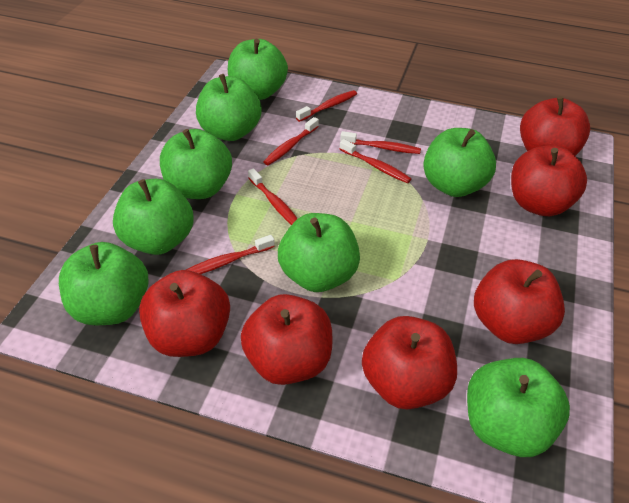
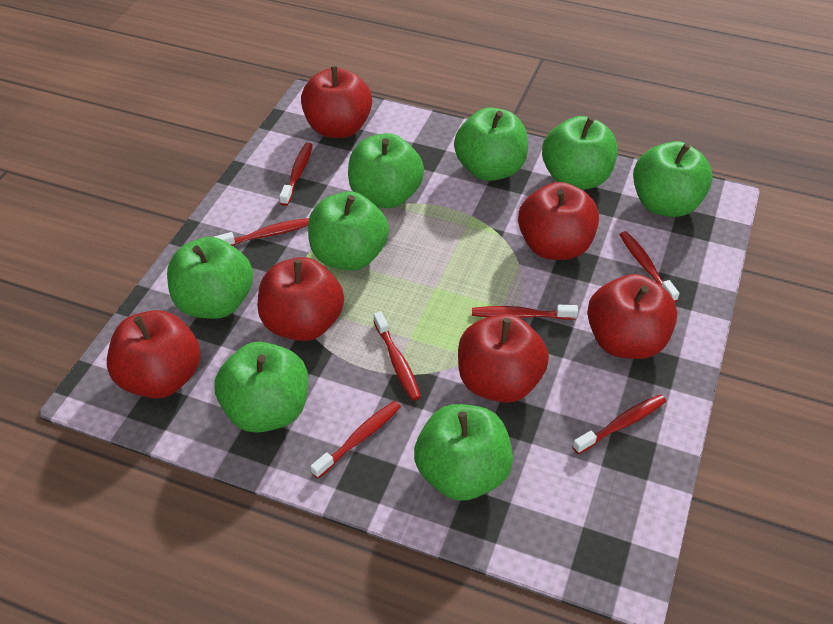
red toothbrush: 6 -> 7

